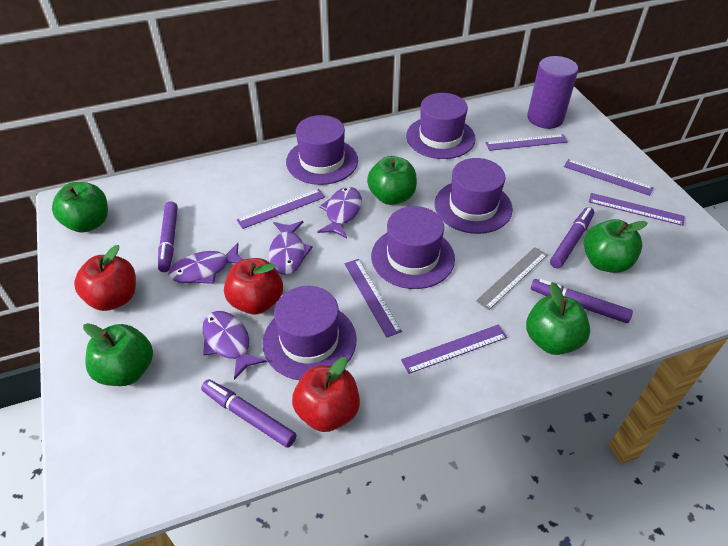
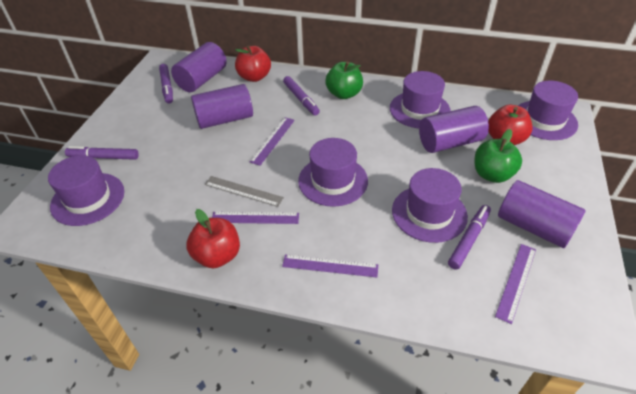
green apple: 5 -> 2
purple cylinder: 1 -> 4
purple fish: 4 -> 0
purple ruler: 6 -> 4

